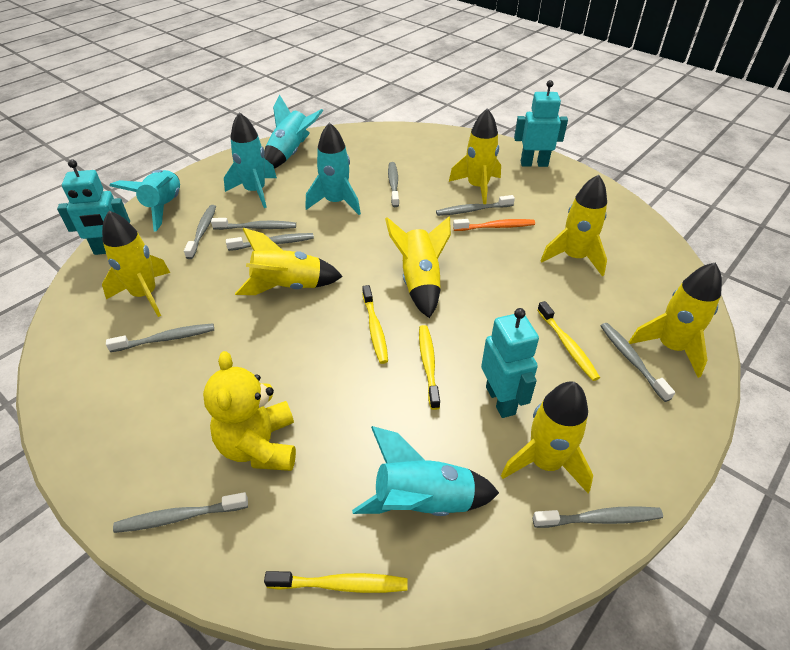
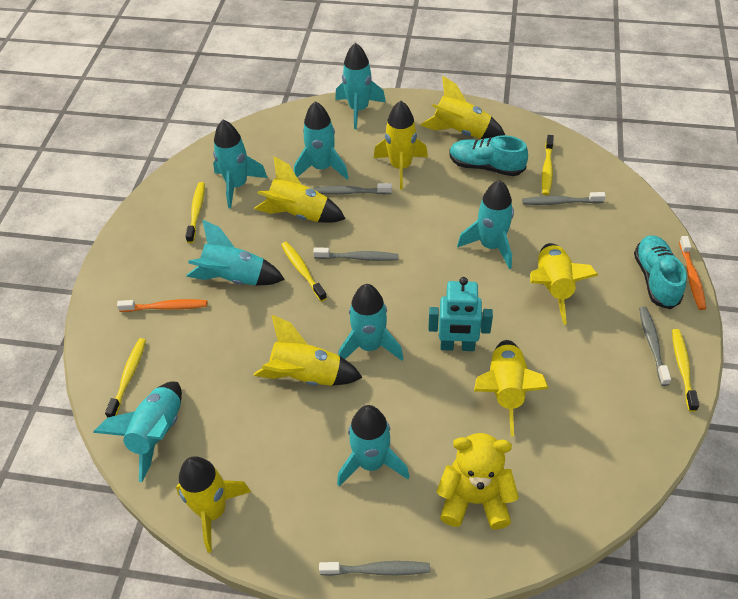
grey toothbrush: 9 -> 5
orange toothbrush: 1 -> 2
turquoise robot: 3 -> 1
turquoise rocket: 5 -> 8
turquoise shoe: 0 -> 2
yellow toothbrush: 4 -> 5

